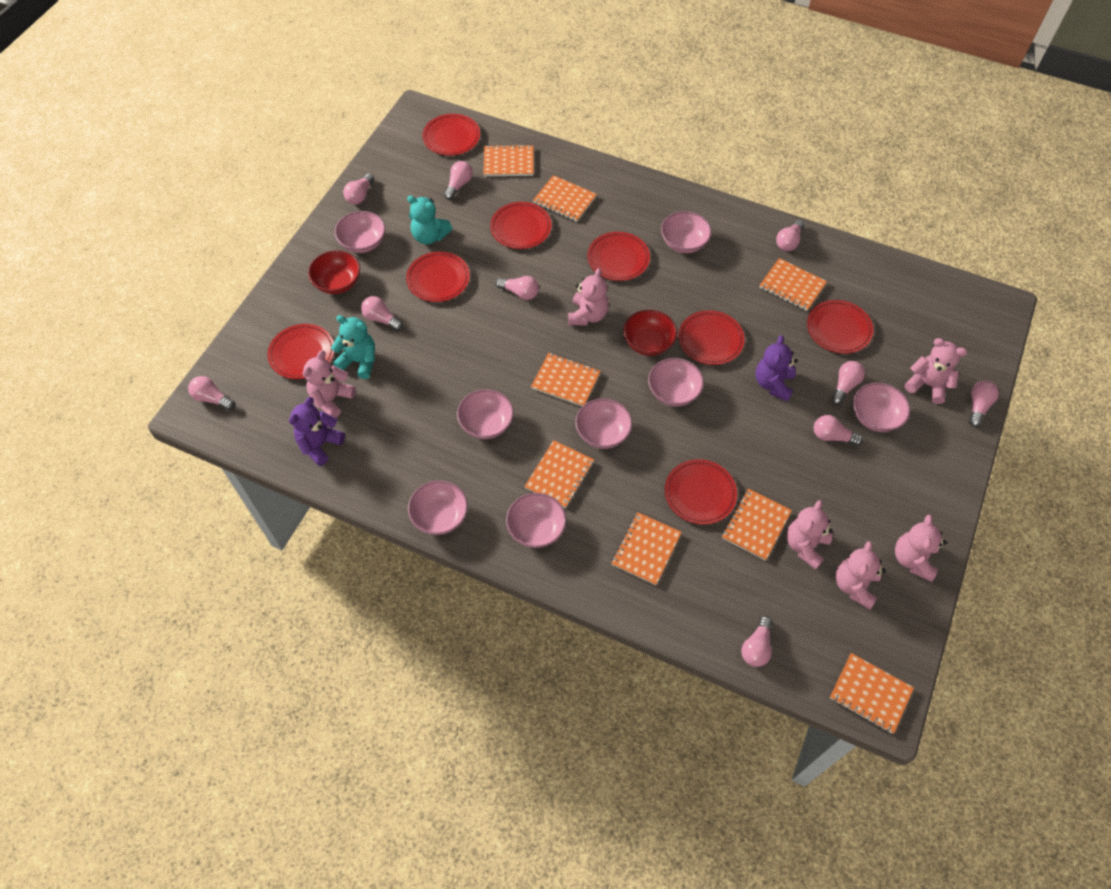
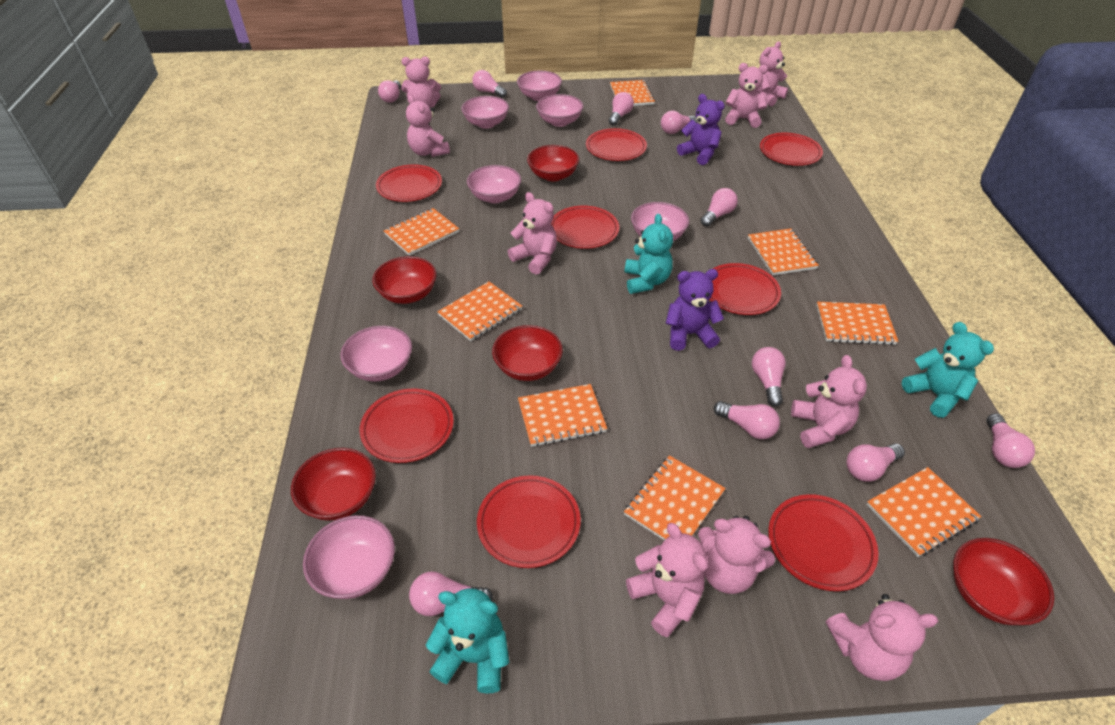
pink bowl: 8 -> 7
pink teddy bear: 6 -> 9
red bowl: 2 -> 5
turquoise teddy bear: 2 -> 3

